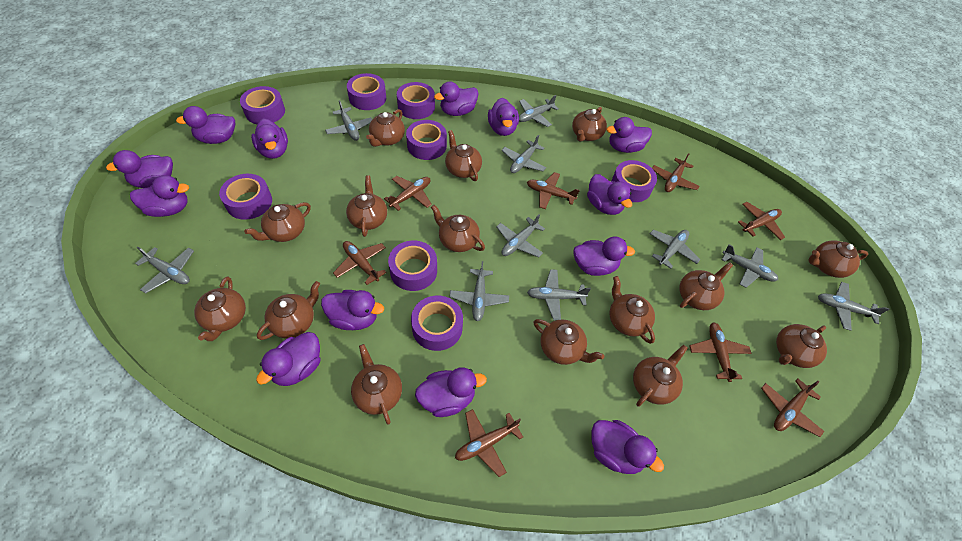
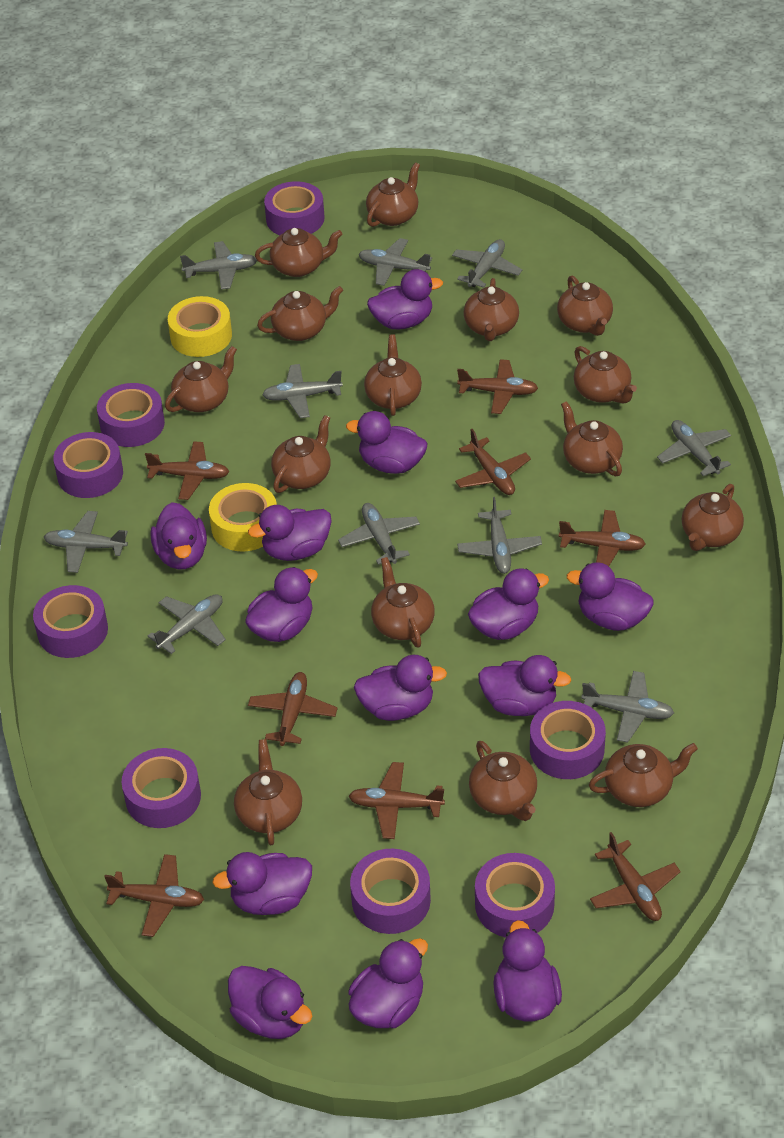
yellow tape: 0 -> 2

